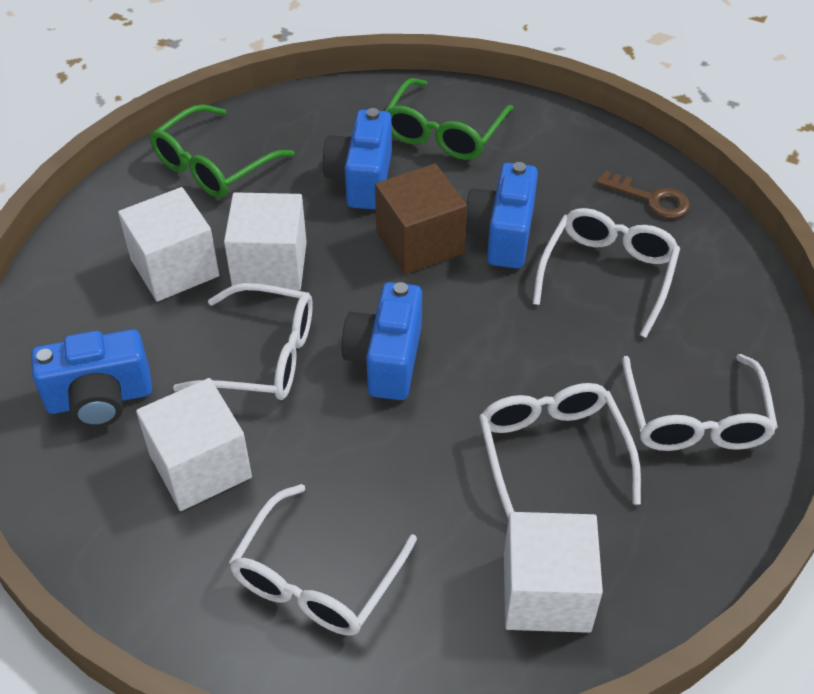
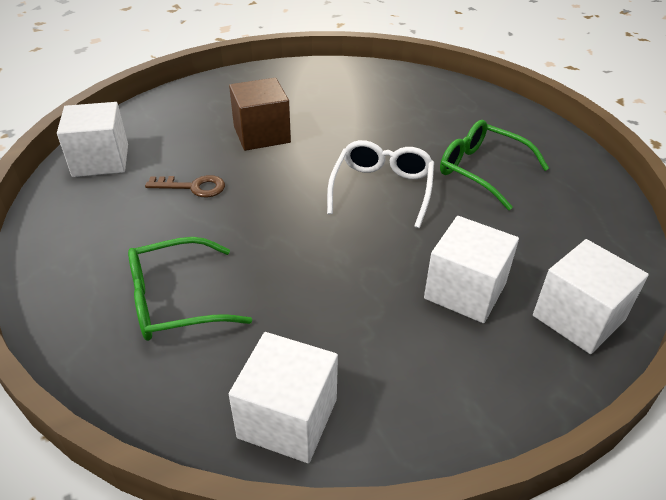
blue camera: 4 -> 0
white glasses: 5 -> 1

